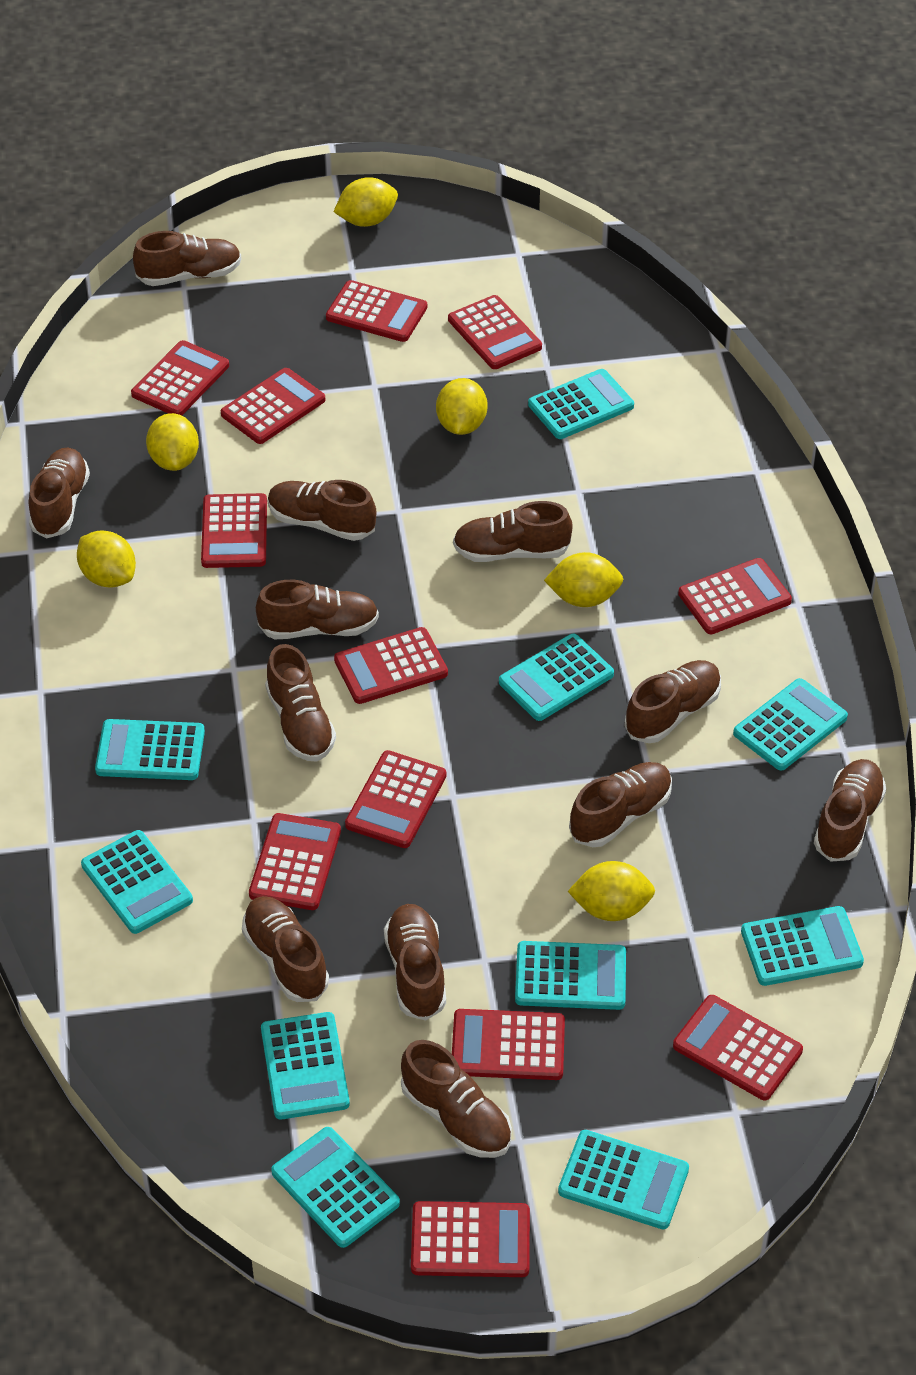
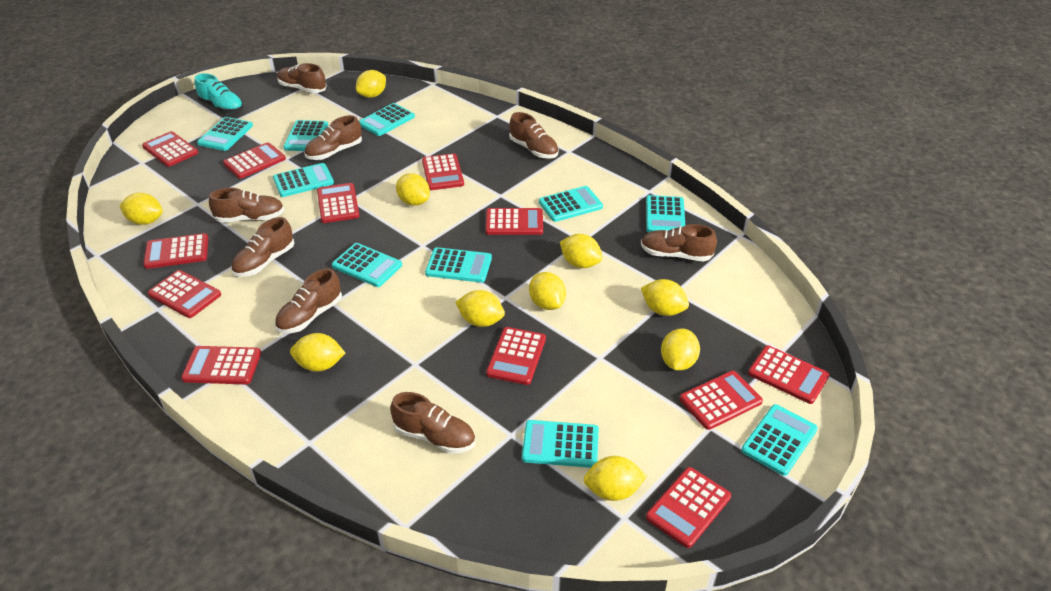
brown shoe: 12 -> 8
turquoise shoe: 0 -> 1
yellow lemon: 6 -> 10

